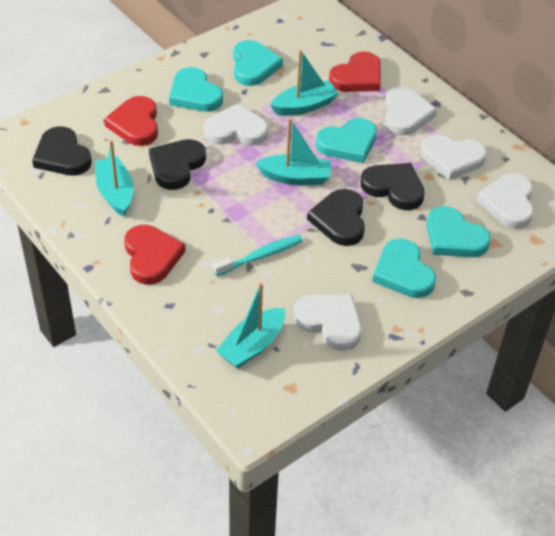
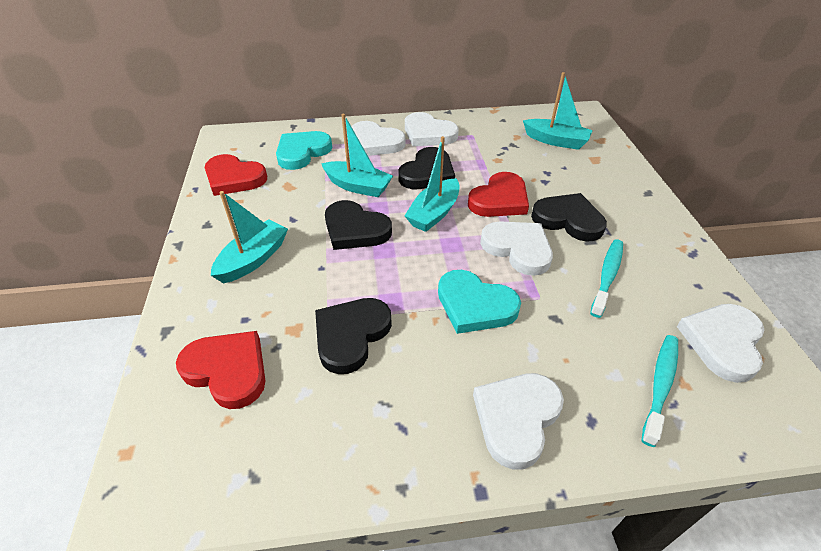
turquoise heart: 5 -> 2
turquoise toothbrush: 1 -> 2

